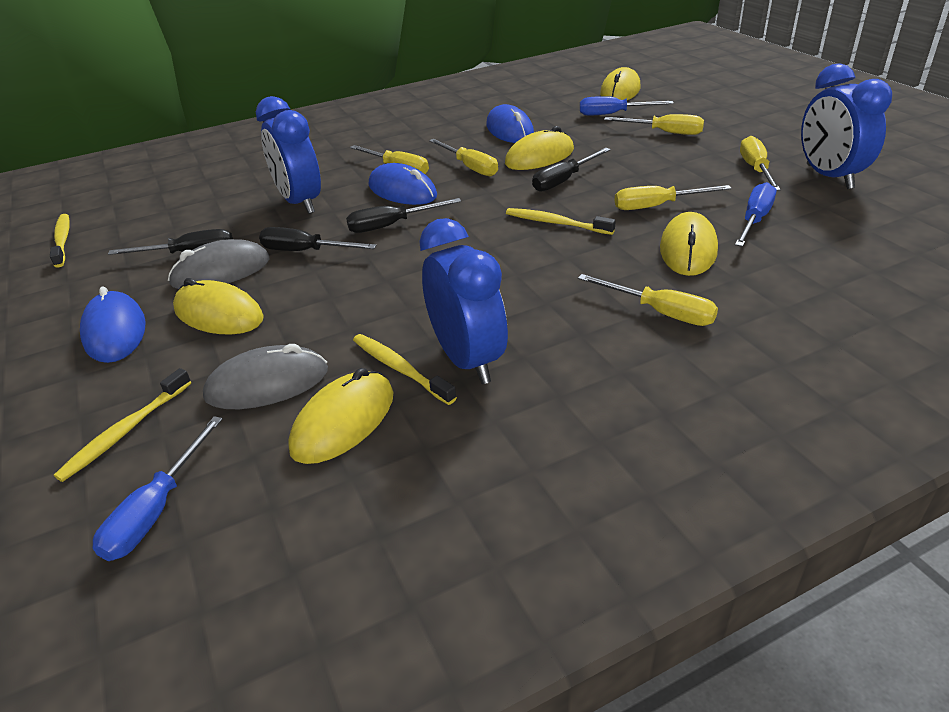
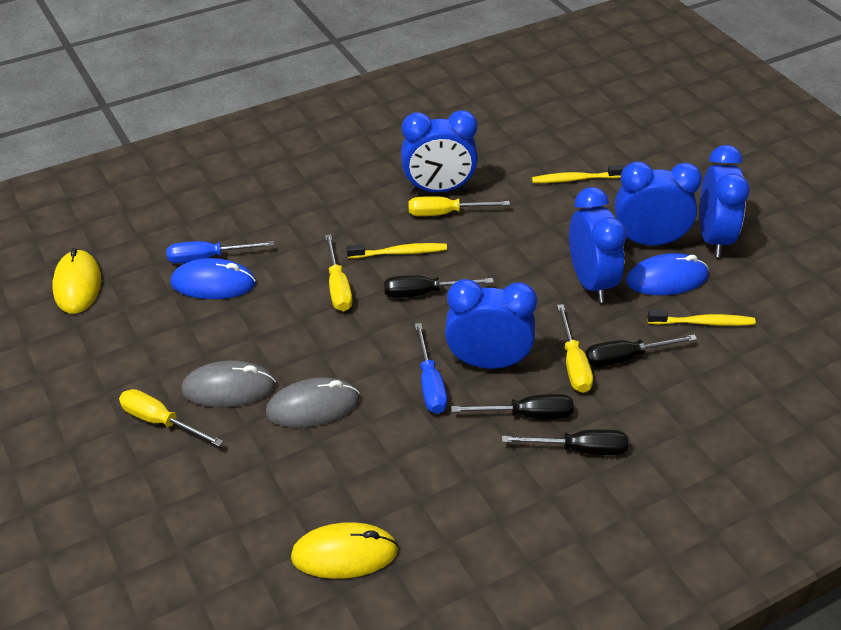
blue clock: 3 -> 5
blue mouse: 3 -> 2
blue screwdriver: 3 -> 2
yellow mouse: 5 -> 2
yellow screwdriver: 6 -> 4
yellow toothbrush: 4 -> 3

